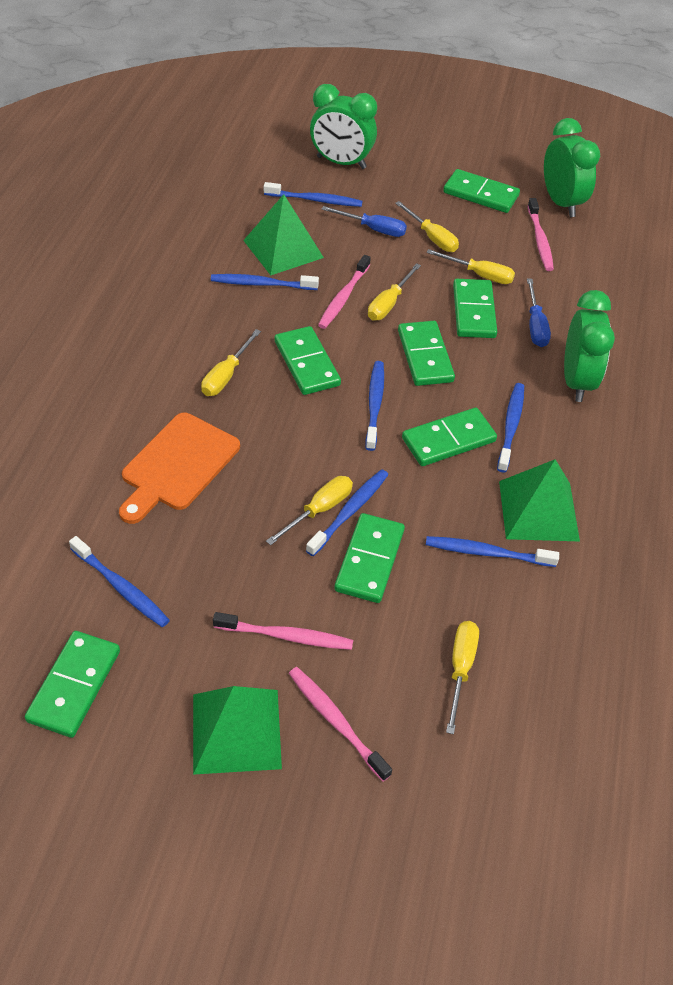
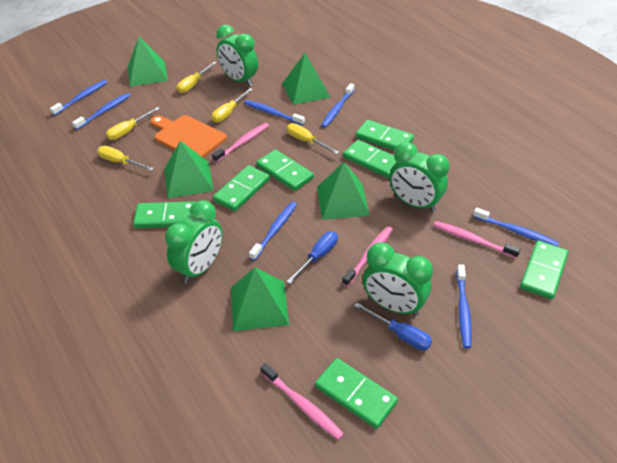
green clock: 3 -> 4
green pyramid: 3 -> 5
yellow screwdriver: 6 -> 5

